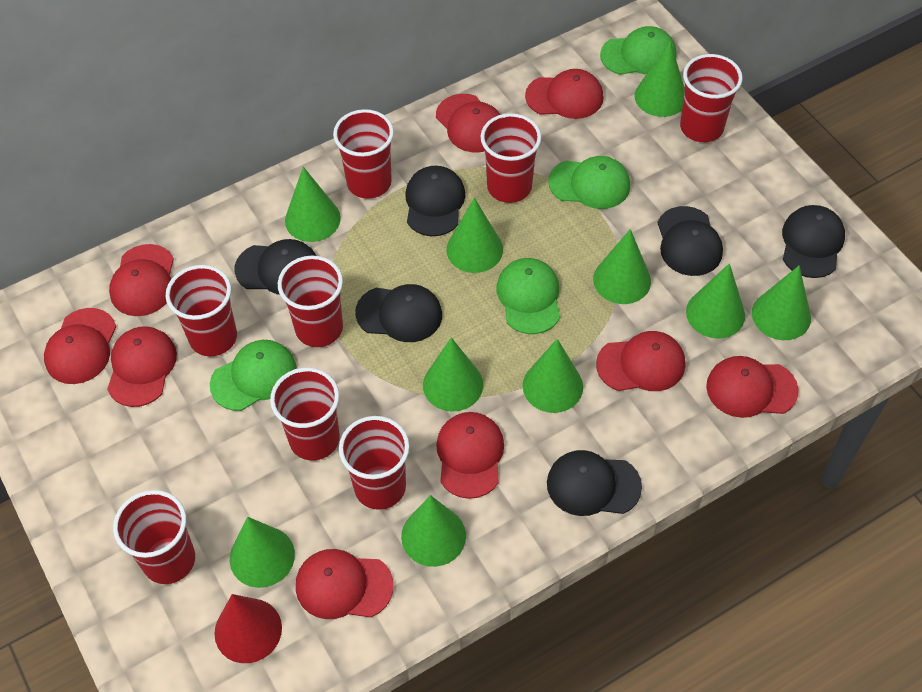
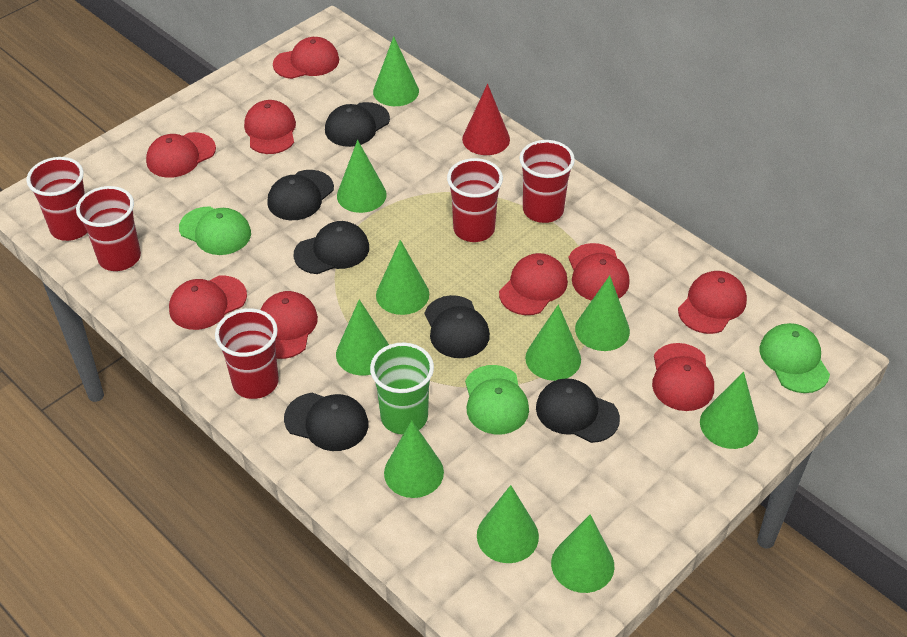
green cap: 4 -> 3
green cup: 0 -> 1
red cup: 8 -> 5

